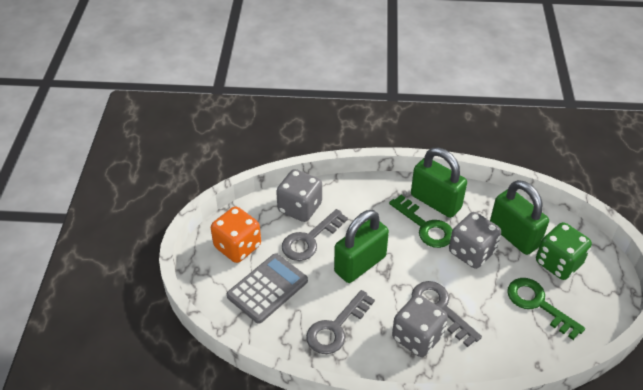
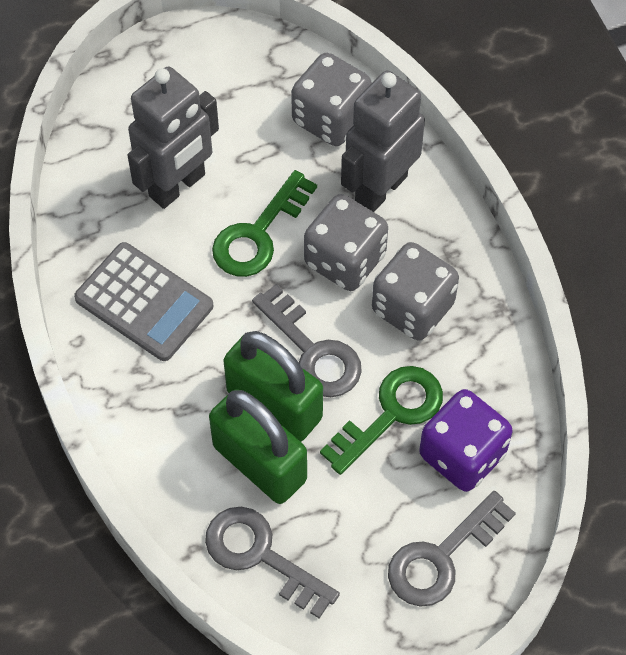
green dice: 1 -> 0
green padlock: 3 -> 2
grey robot: 0 -> 2
orange dice: 1 -> 0
purple dice: 0 -> 1

